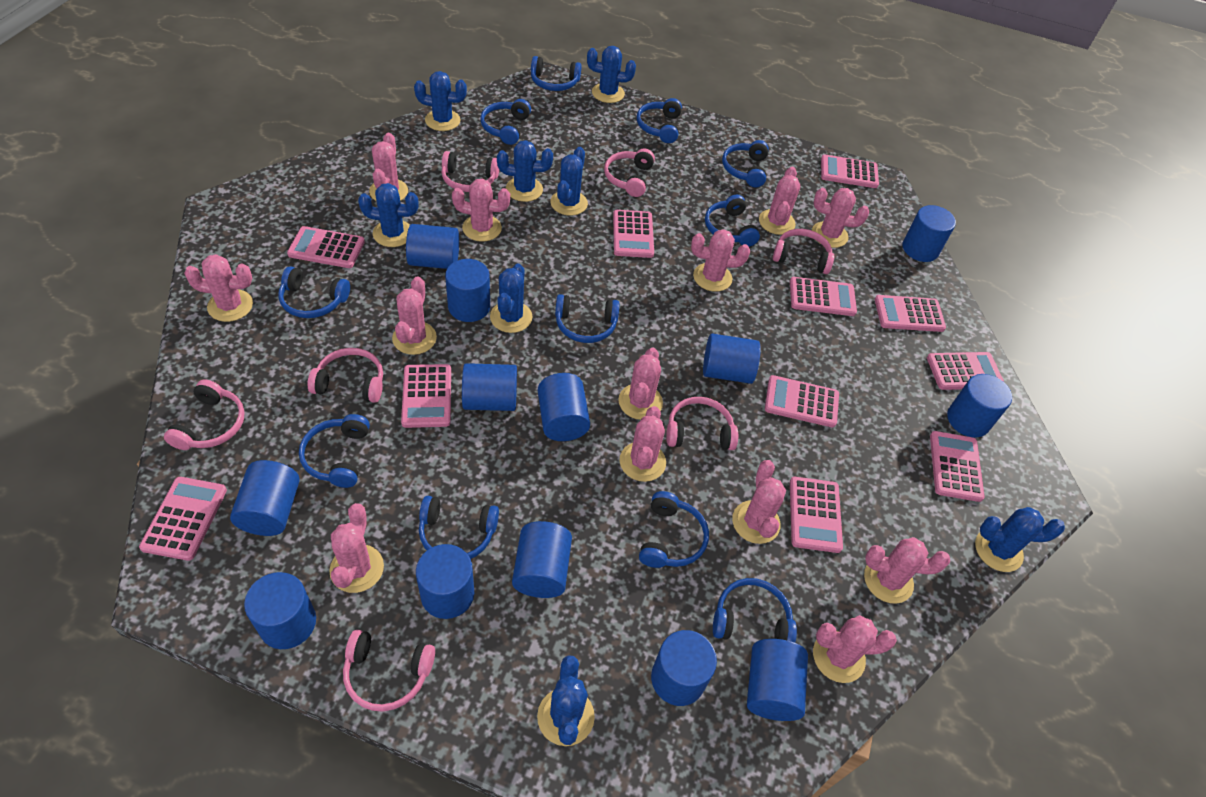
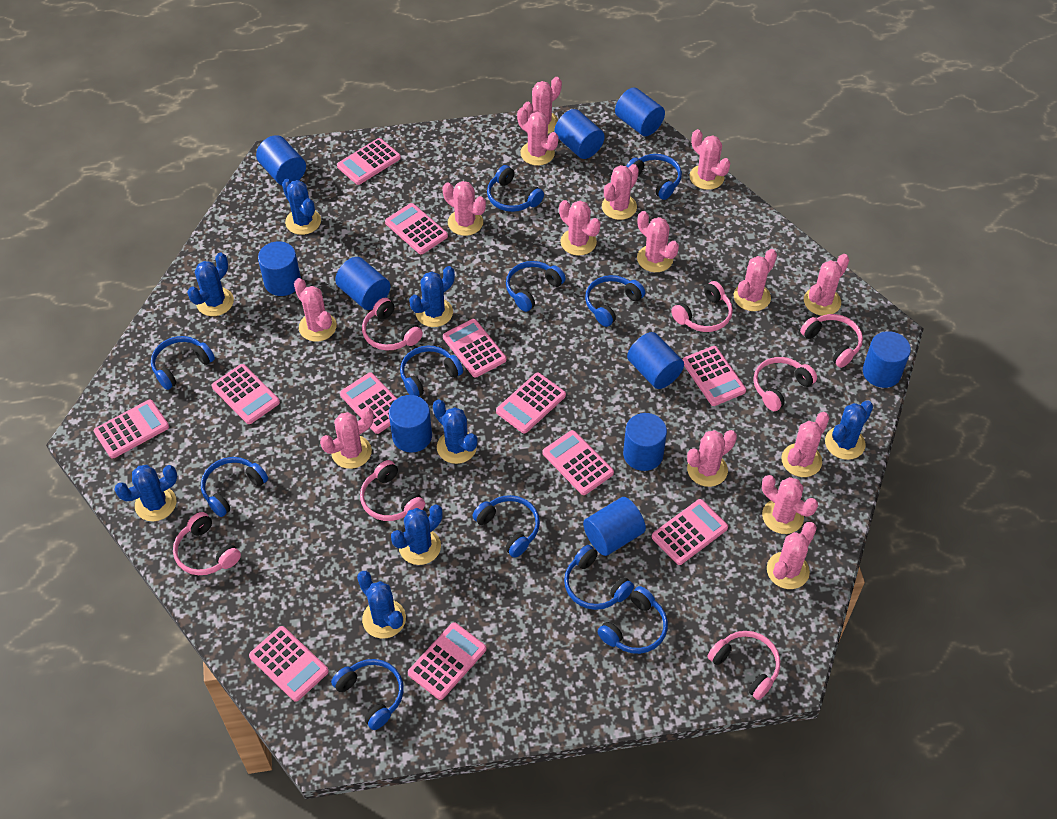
blue cylinder: 13 -> 10
pink cactus: 13 -> 15
pink calculator: 11 -> 12

